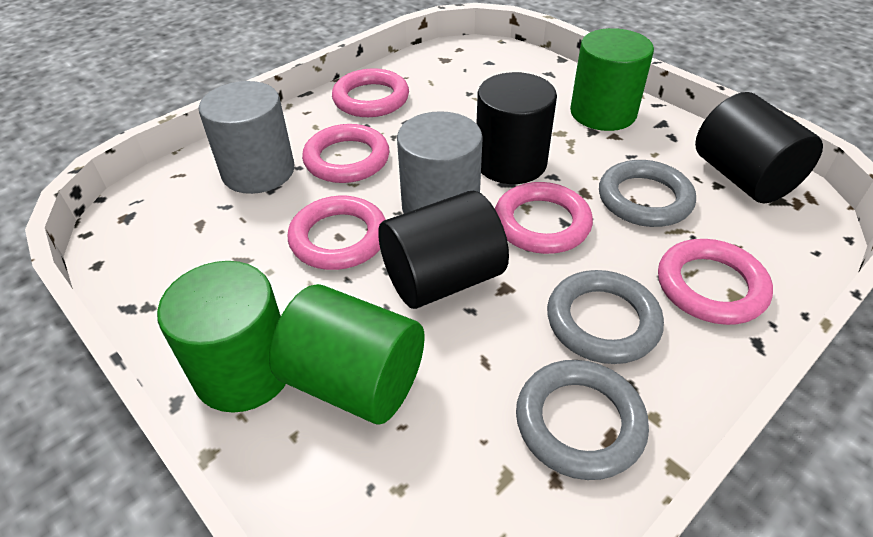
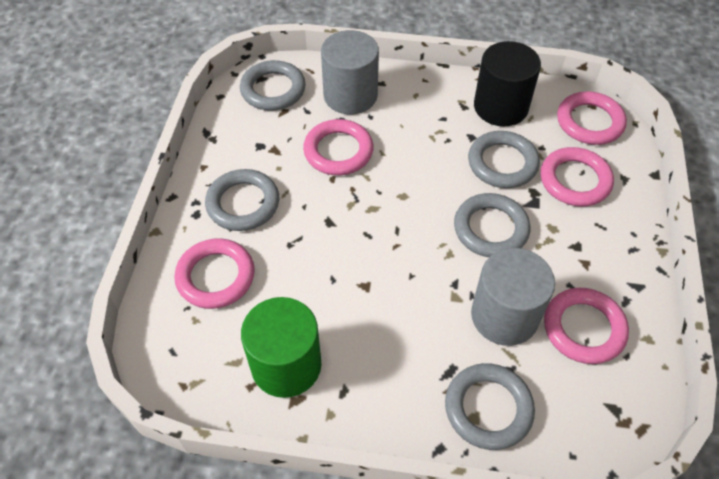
black cylinder: 3 -> 1
green cylinder: 3 -> 1
grey ring: 3 -> 5

